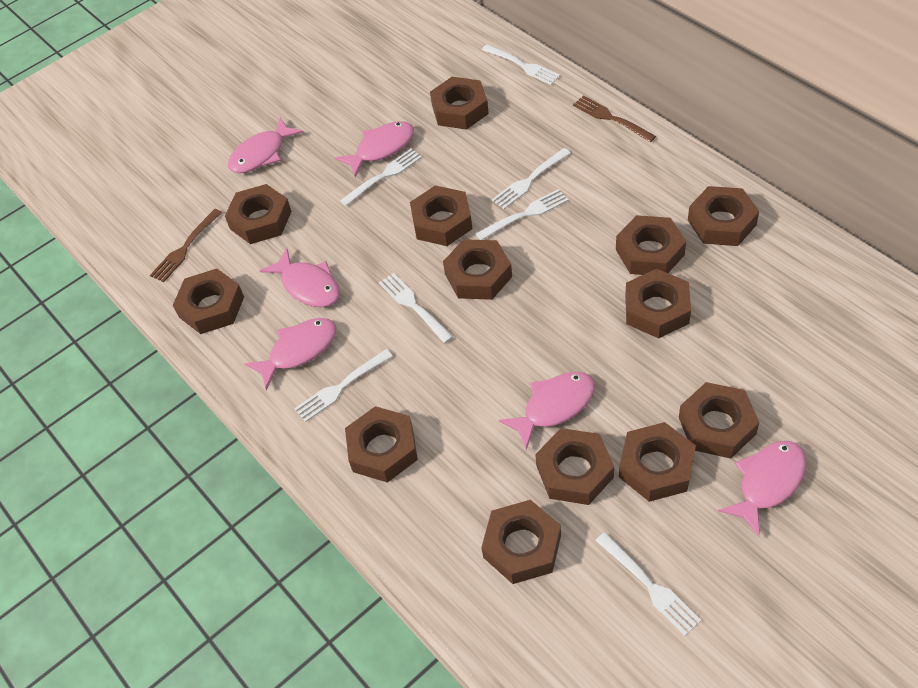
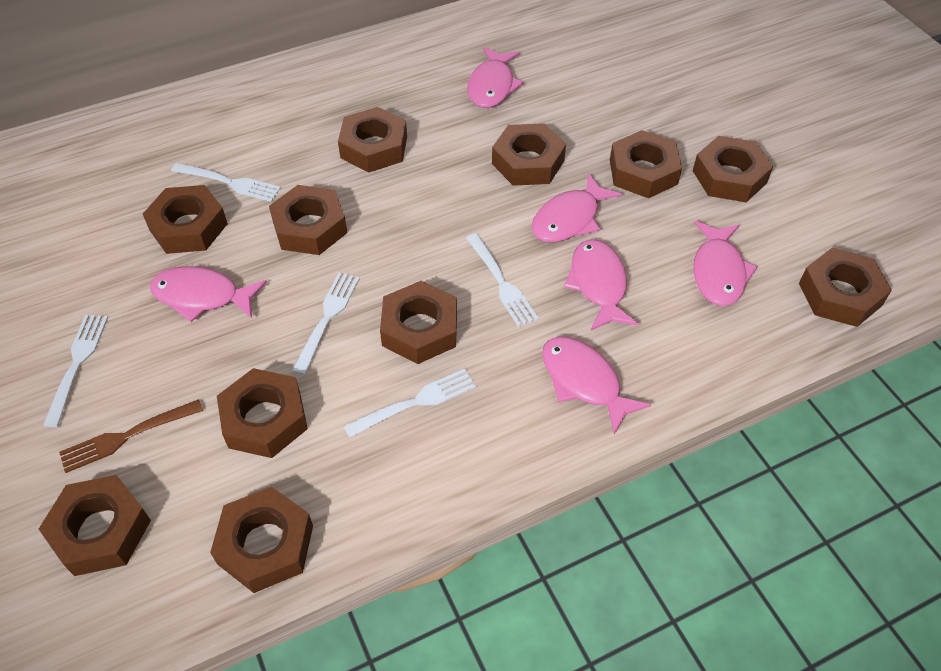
brown fork: 2 -> 1
brown nut: 13 -> 11
white fork: 7 -> 5

